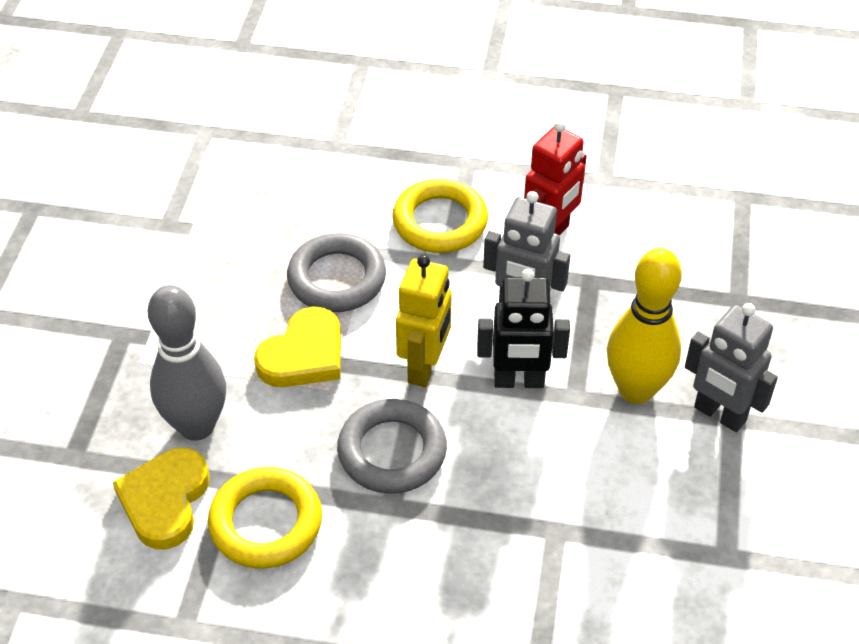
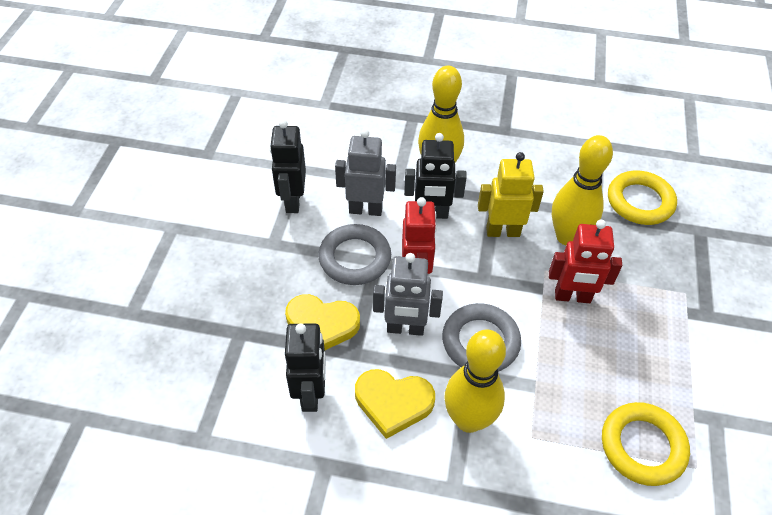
black robot: 1 -> 3
grey bowling pin: 1 -> 0
red robot: 1 -> 2
yellow bowling pin: 1 -> 3

